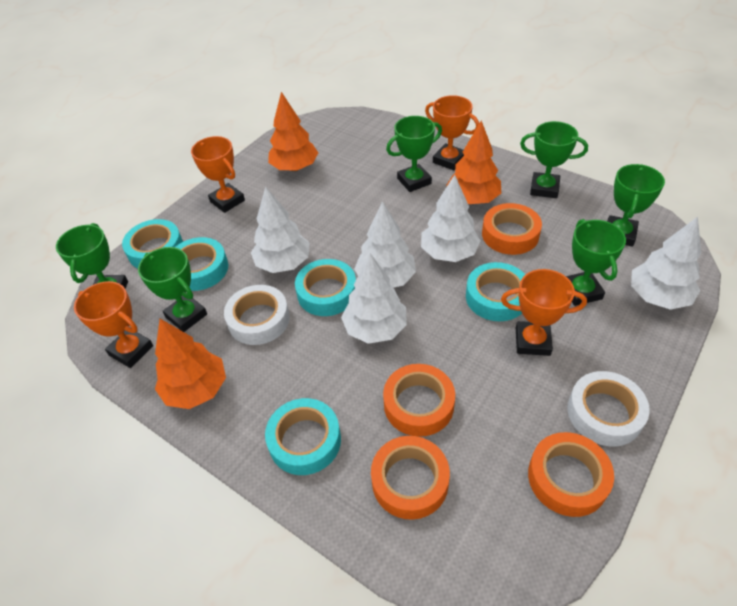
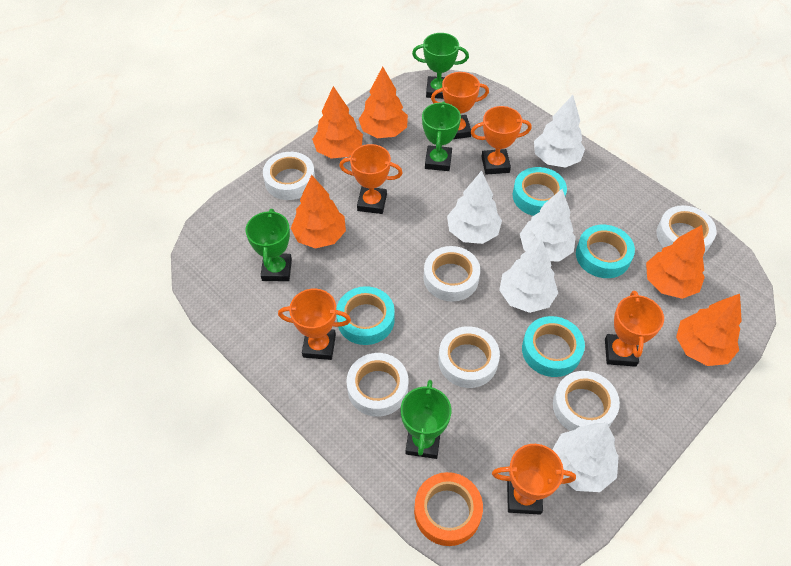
green trophy: 6 -> 4
orange tape: 4 -> 1
orange tree: 3 -> 5
orange trophy: 4 -> 6
turquoise tape: 5 -> 4
white tape: 2 -> 6

